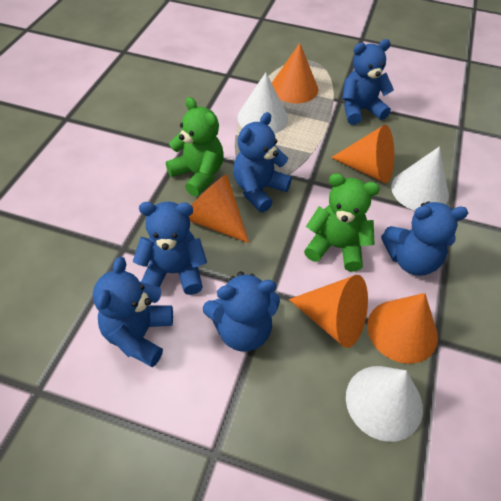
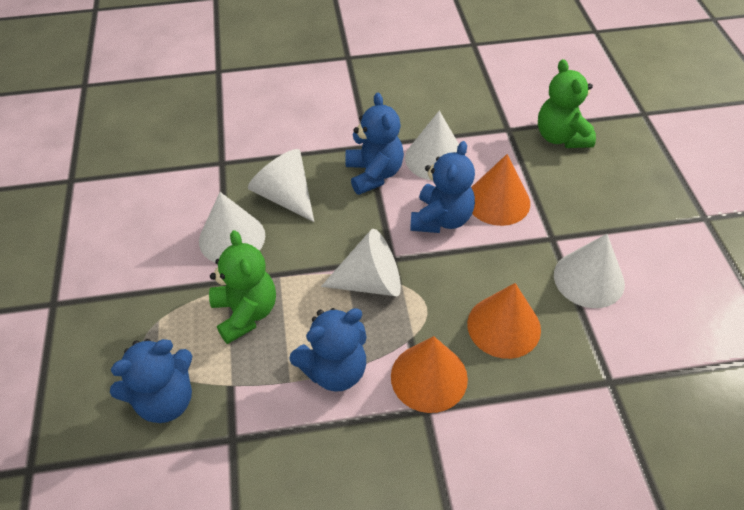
blue teddy bear: 6 -> 4
orange cone: 5 -> 3
white cone: 3 -> 5

